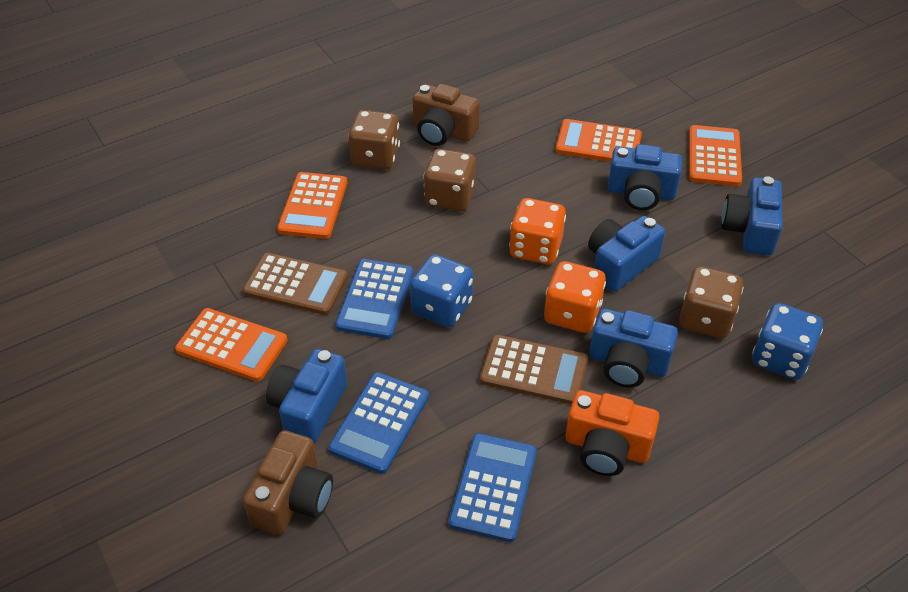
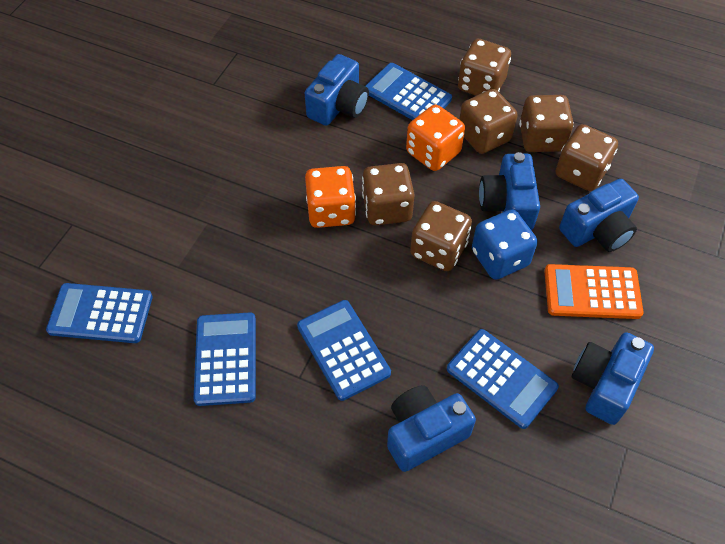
blue calculator: 3 -> 5
blue dice: 2 -> 1
brown calculator: 2 -> 0
brown camera: 2 -> 0
brown dice: 3 -> 6
orange calculator: 4 -> 1
orange camera: 1 -> 0

